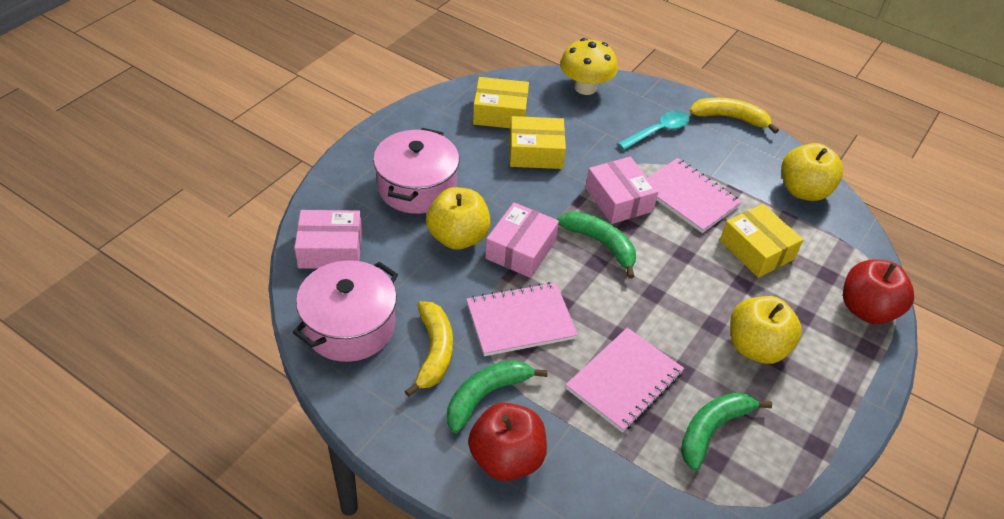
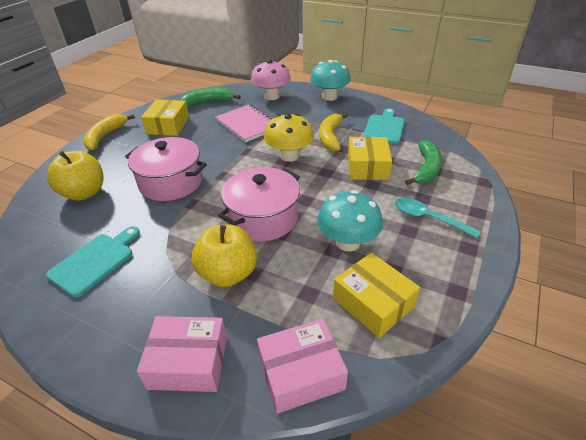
green banana: 3 -> 2
pink box: 3 -> 2
pink mushroom: 0 -> 1
pink notebook: 3 -> 1
red apple: 2 -> 0
turquoise cutting board: 0 -> 2
turquoise mushroom: 0 -> 2
yellow apple: 3 -> 2

